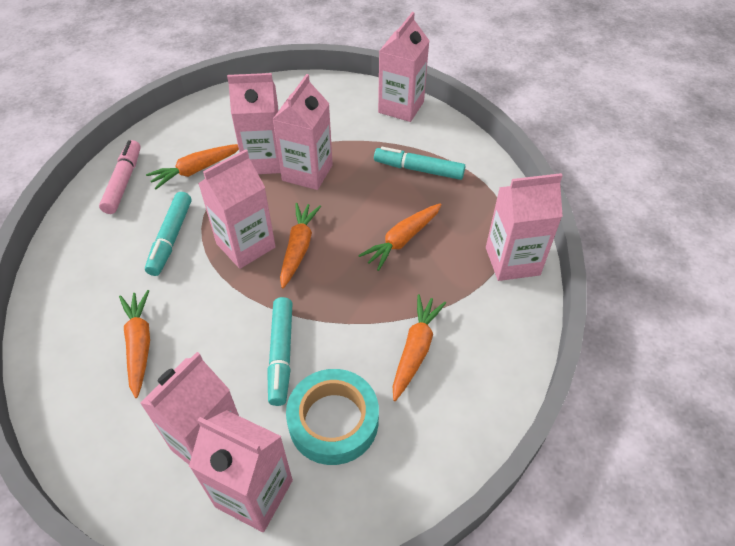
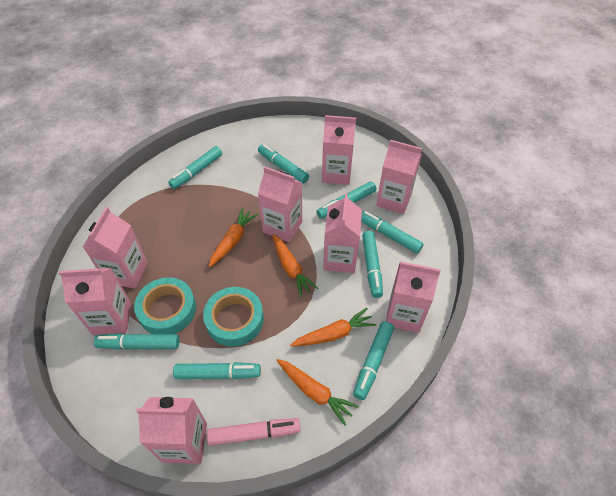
orange carrot: 5 -> 4
pink carton: 7 -> 8
turquoise marker: 3 -> 8
turquoise tape: 1 -> 2

